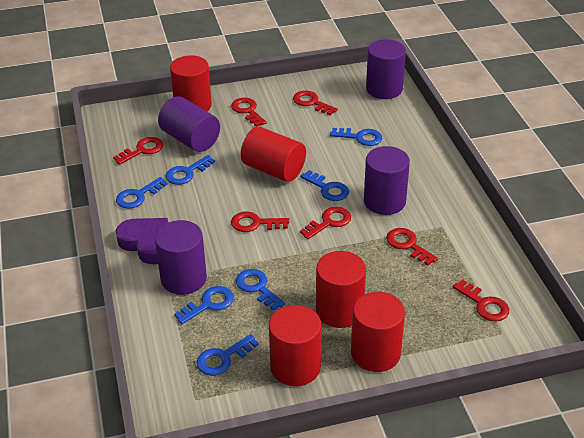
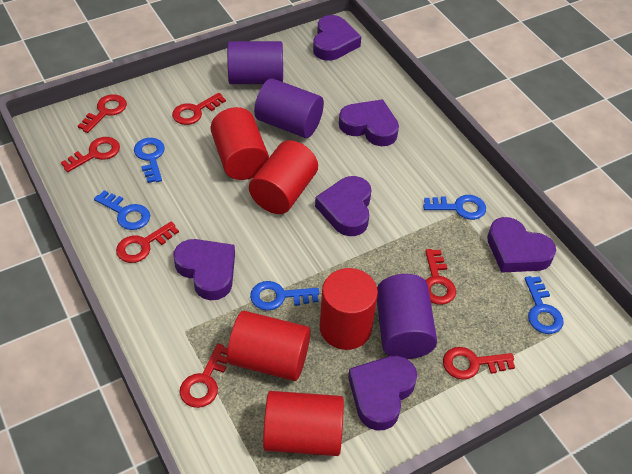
blue key: 7 -> 5
purple cylinder: 4 -> 3
purple heart: 1 -> 6

